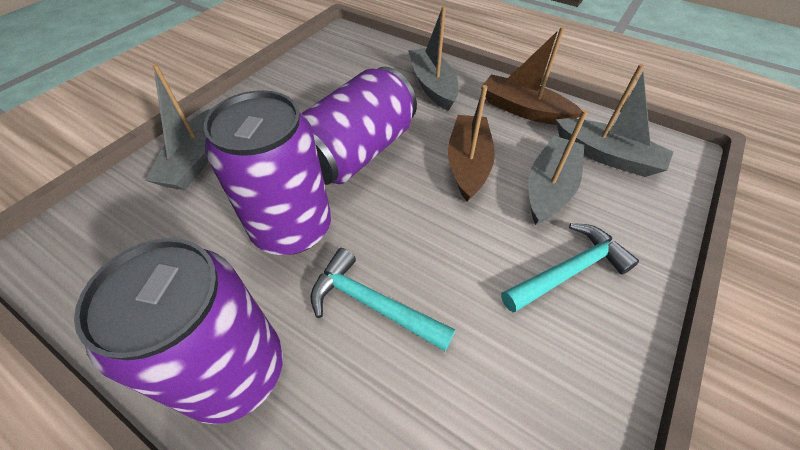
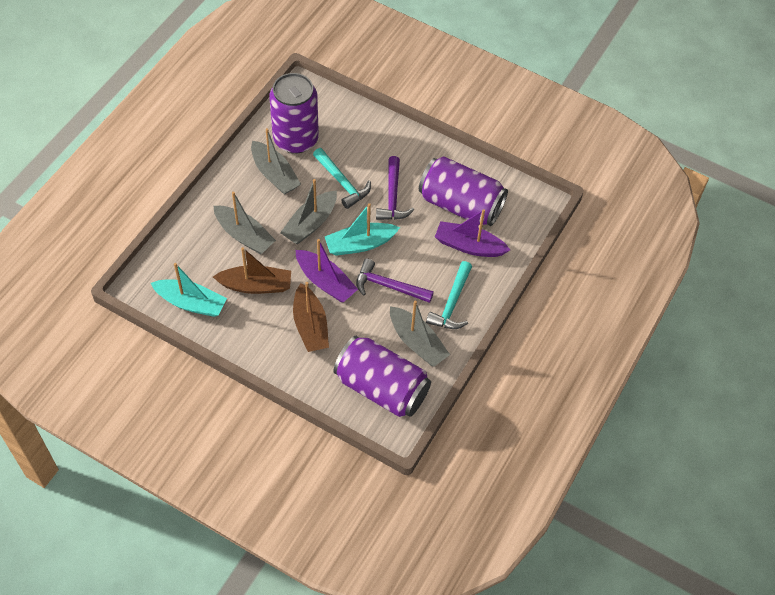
purple boat: 0 -> 2
purple hammer: 0 -> 2
turquoise boat: 0 -> 2

